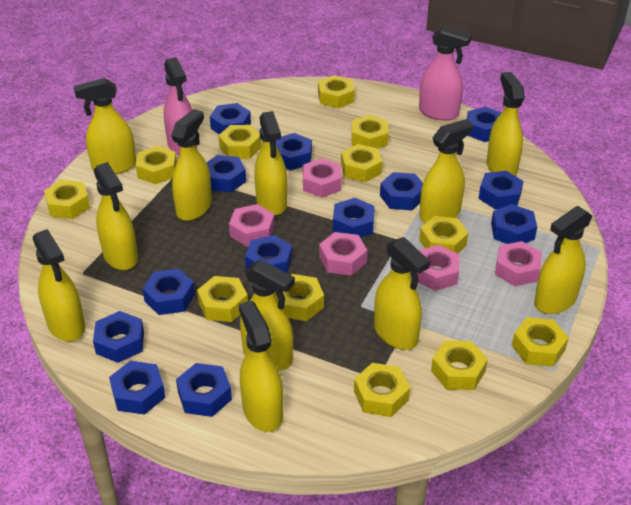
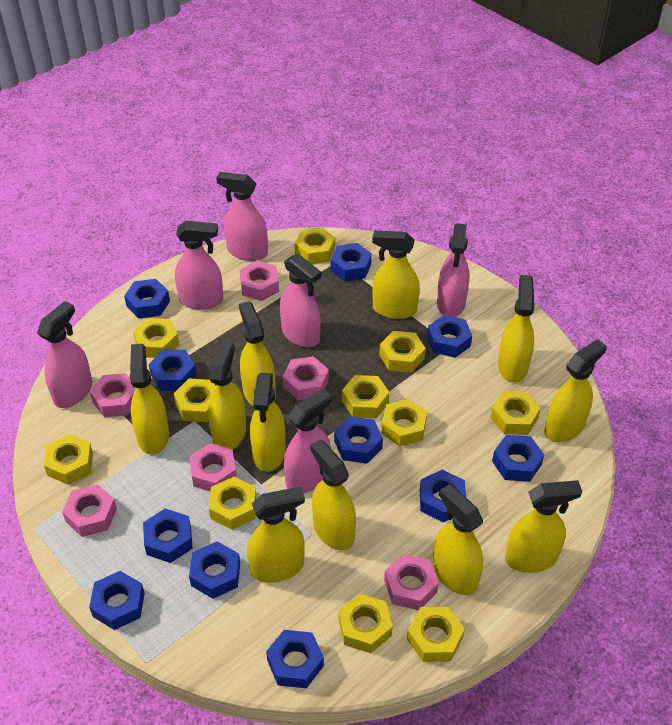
blue nut: 13 -> 11
pink nut: 5 -> 6
pink spray bottle: 2 -> 6
yellow nut: 12 -> 11

